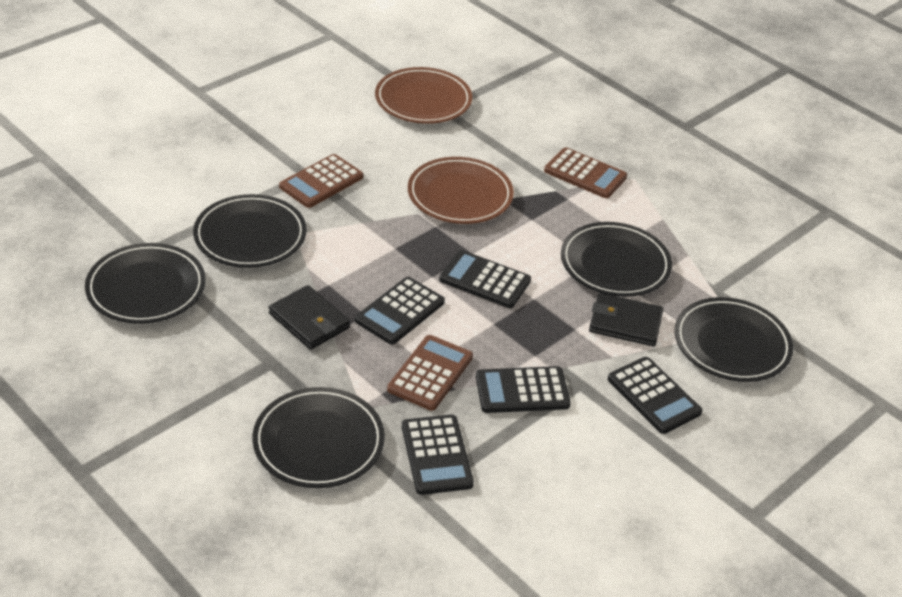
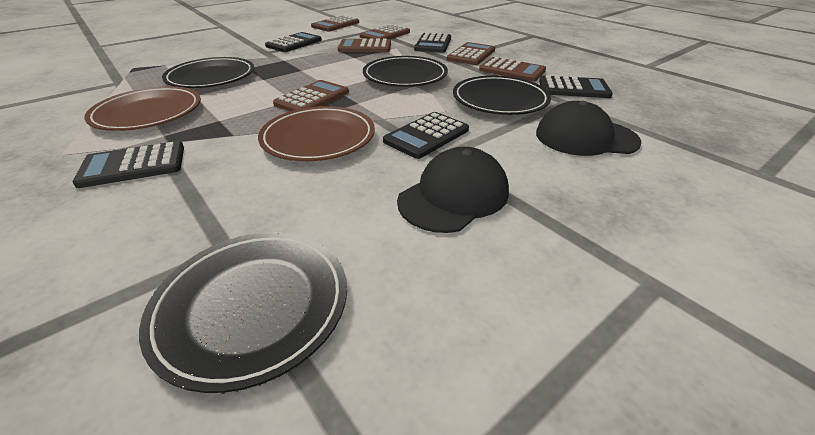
black cap: 0 -> 2
black plate: 5 -> 4
black wallet: 2 -> 0
brown calculator: 3 -> 6

